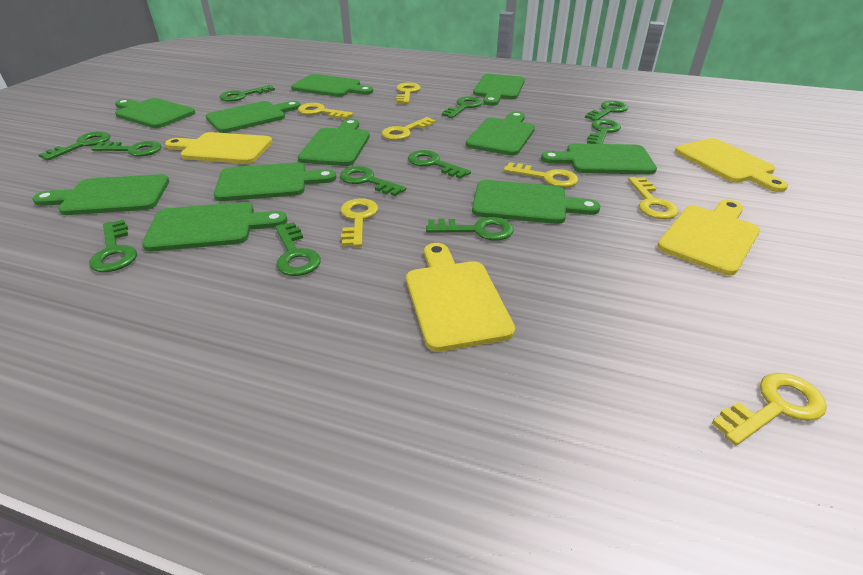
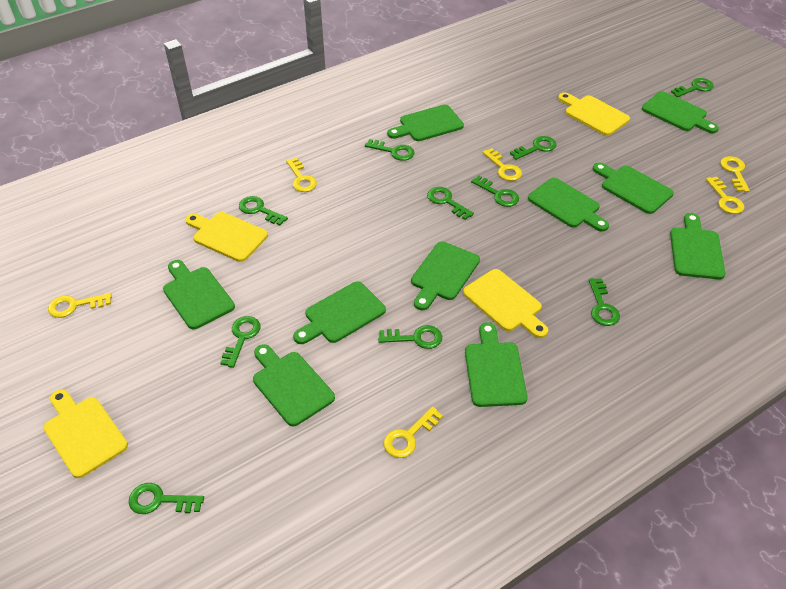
green cutting board: 11 -> 10
green key: 11 -> 10
yellow key: 7 -> 6

